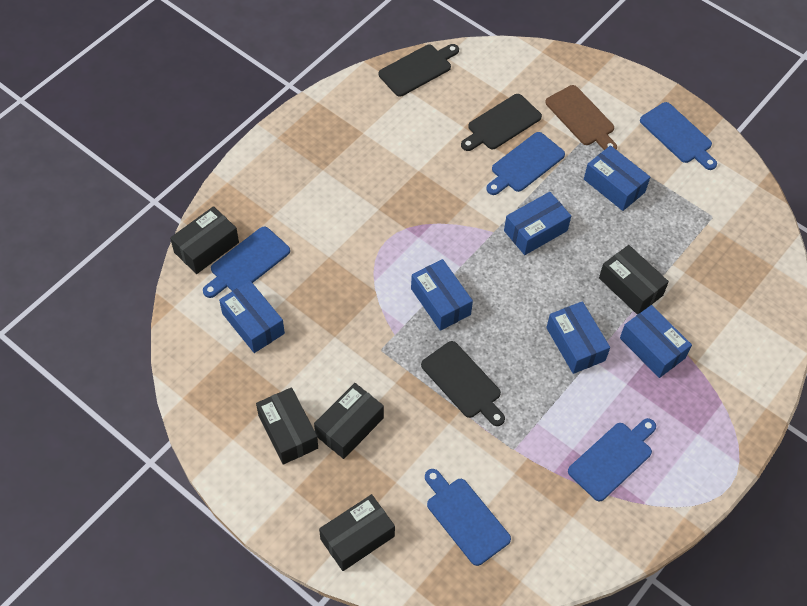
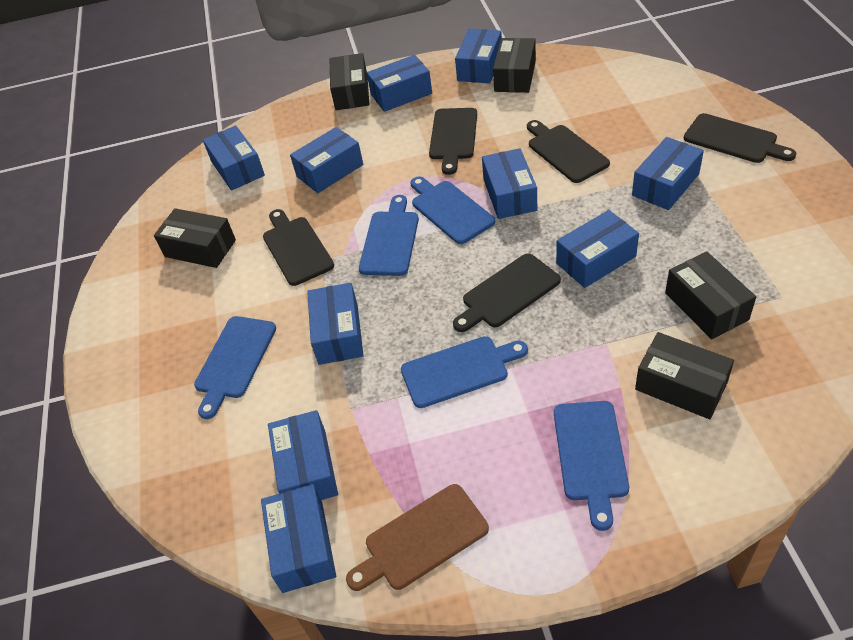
black cutting board: 3 -> 5
blue box: 6 -> 10

